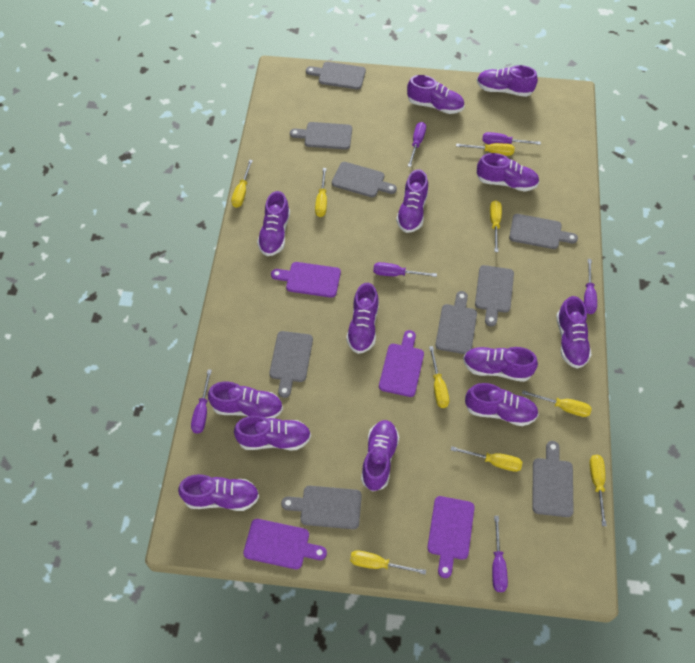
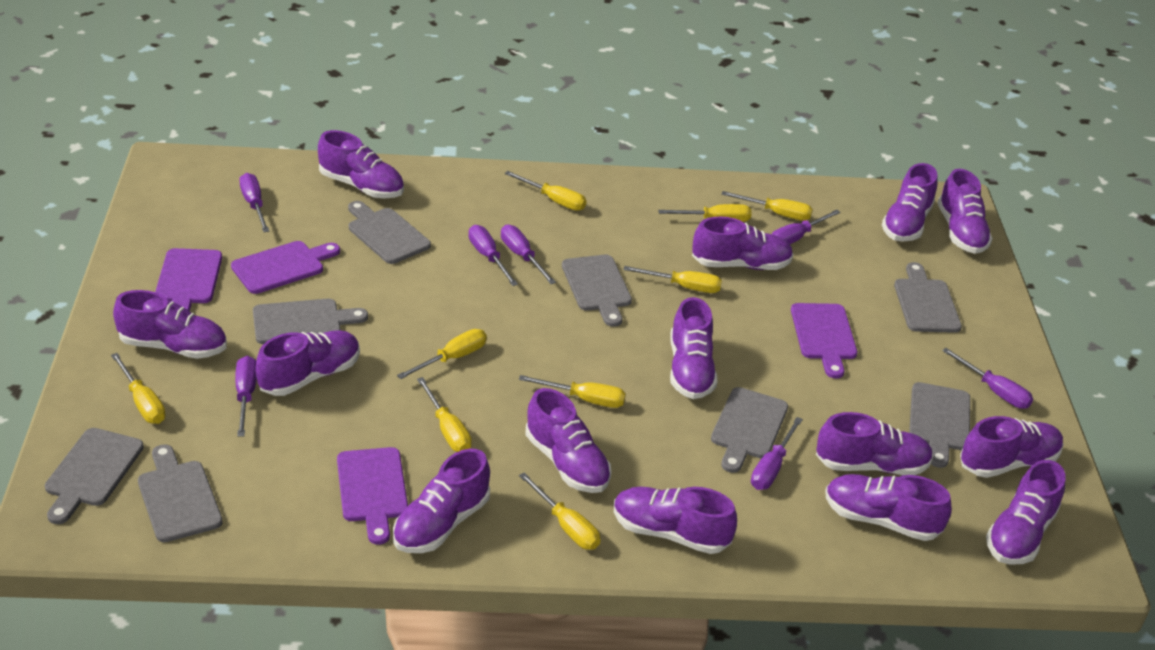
grey cutting board: 9 -> 8
purple screwdriver: 6 -> 7
purple shoe: 13 -> 14

